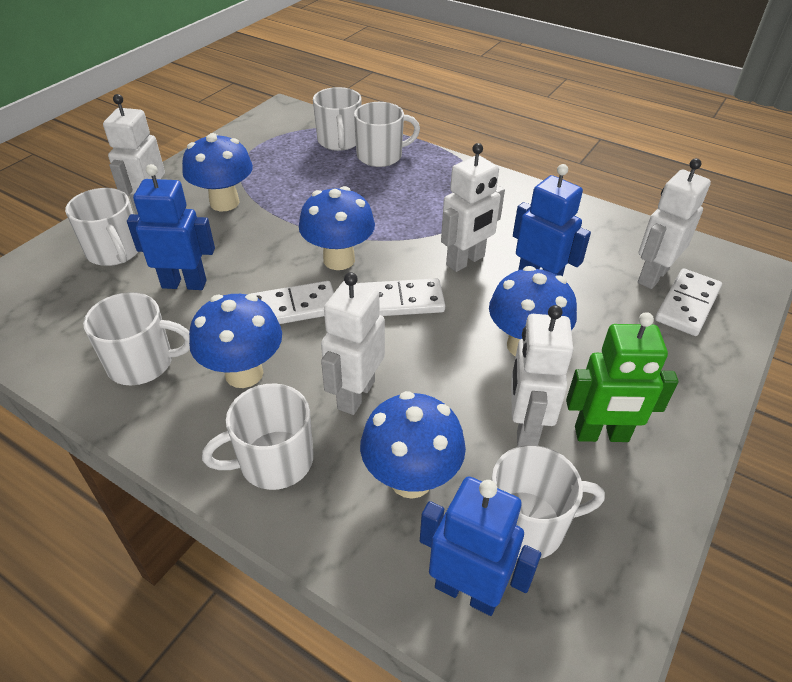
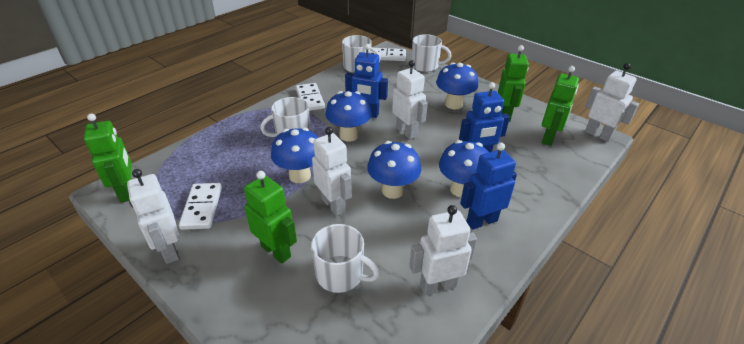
green robot: 1 -> 4
white mug: 6 -> 4

